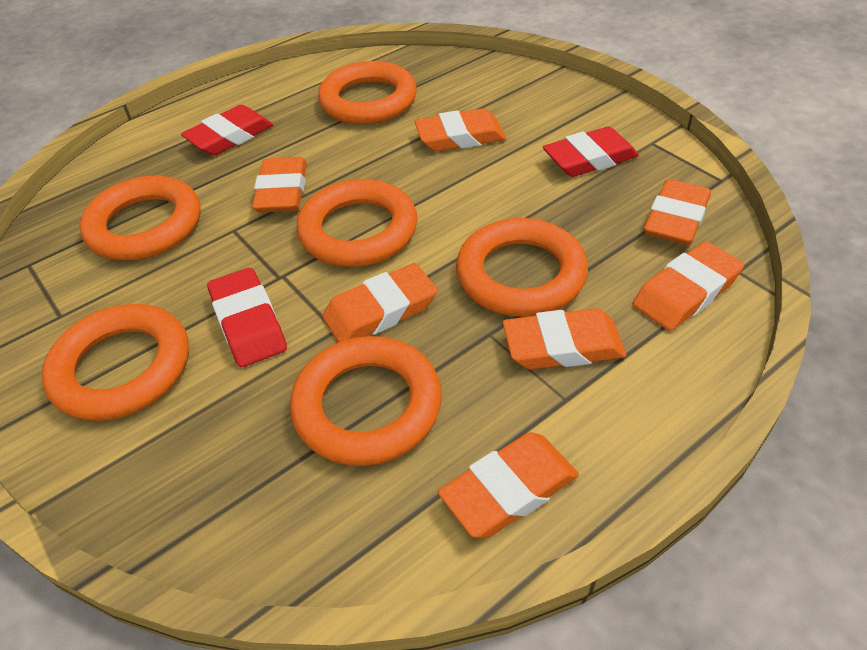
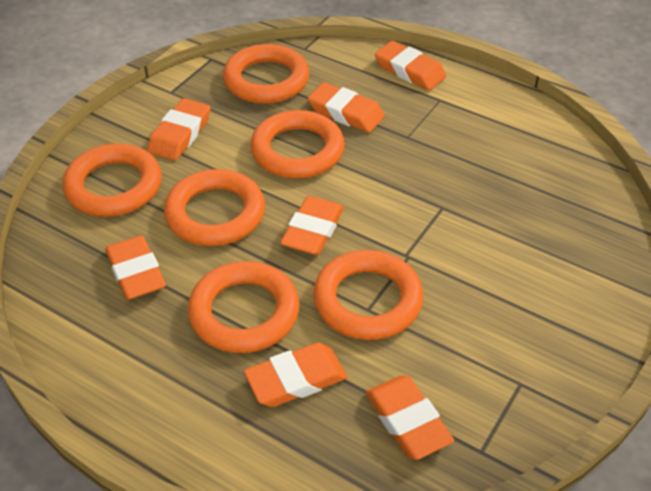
red eraser: 3 -> 0

